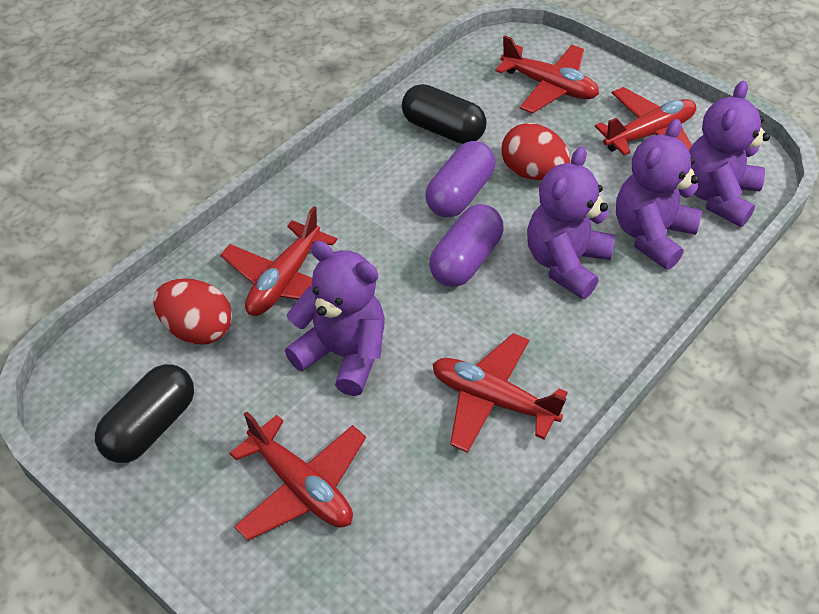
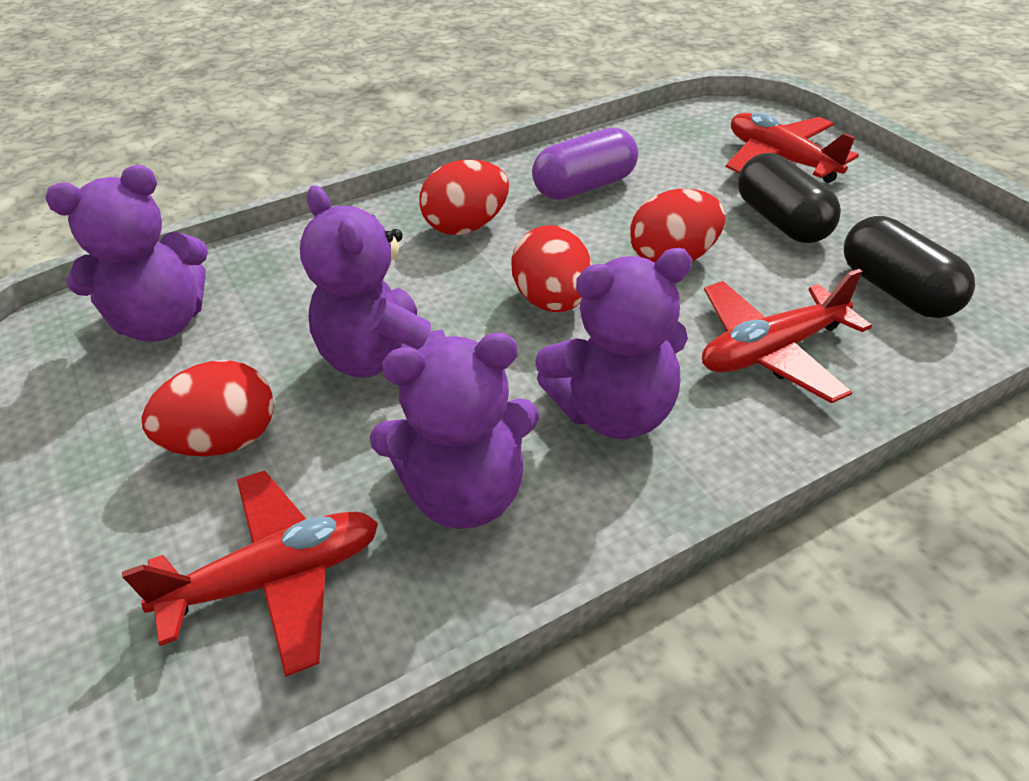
purple capsule: 2 -> 1
red egg: 2 -> 4
red plane: 5 -> 3

